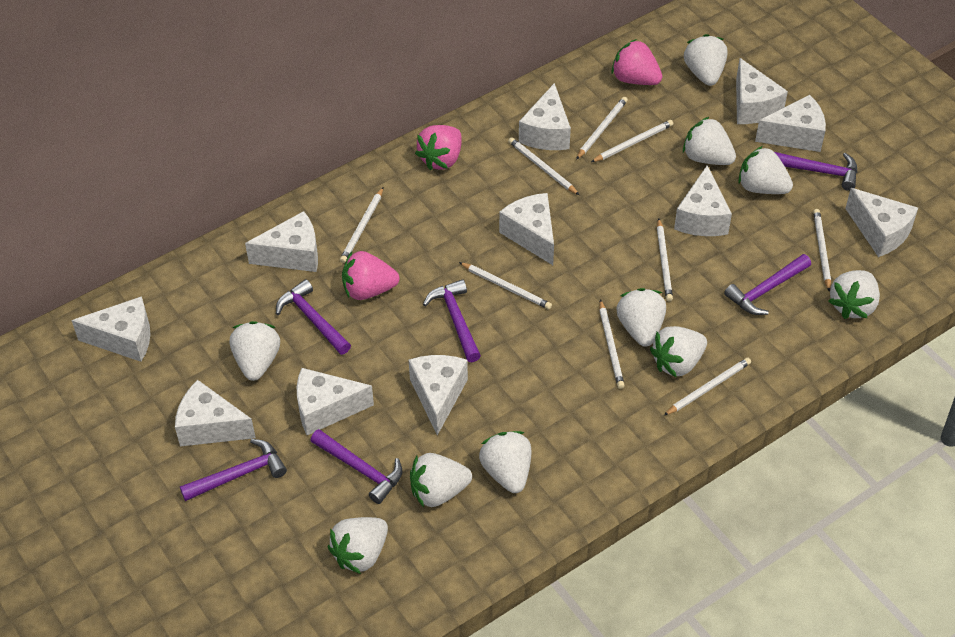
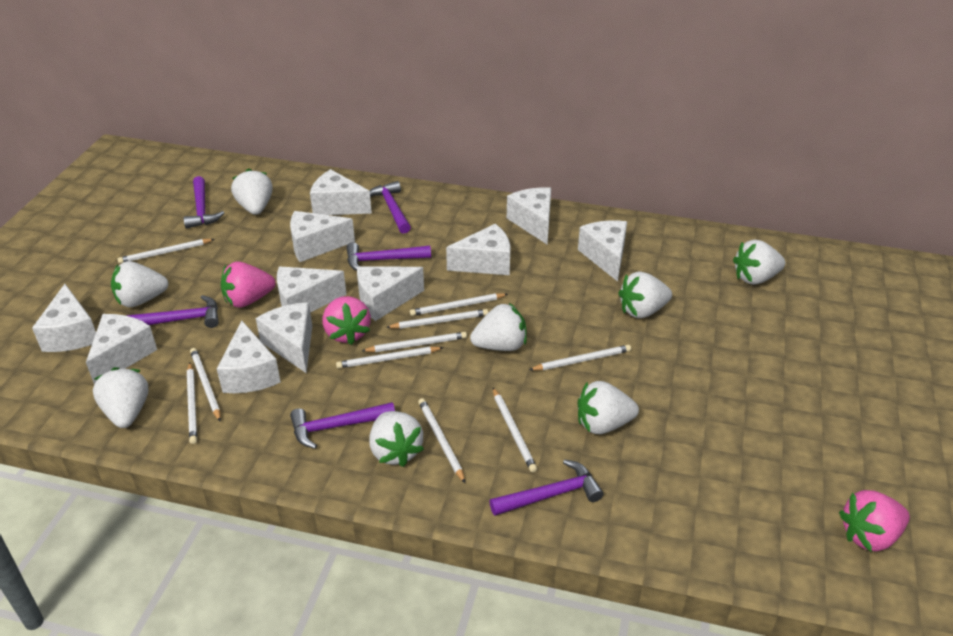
white pencil: 9 -> 10
white strawberry: 10 -> 8

